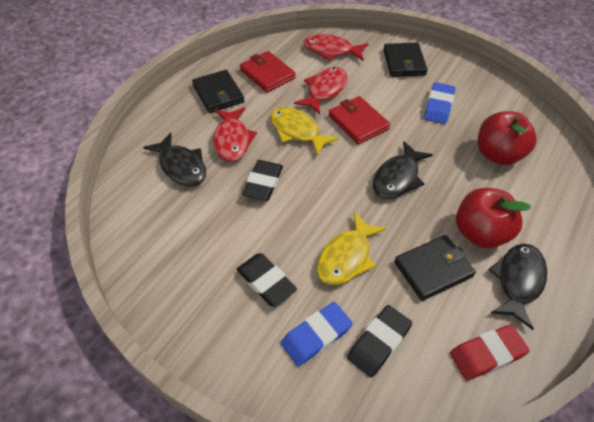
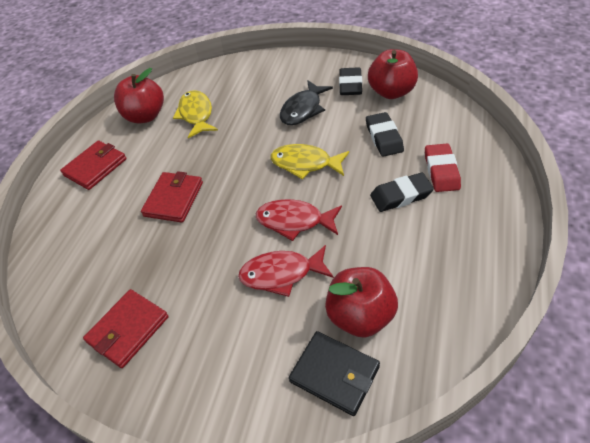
black fish: 3 -> 1
black wallet: 3 -> 1
blue eraser: 2 -> 0
red apple: 2 -> 3
red fish: 3 -> 2
red wallet: 2 -> 3

